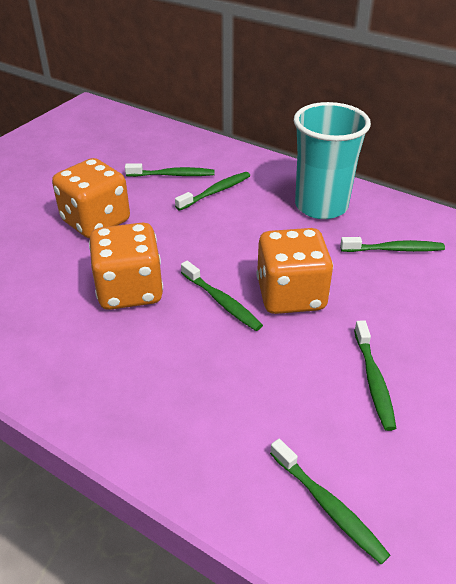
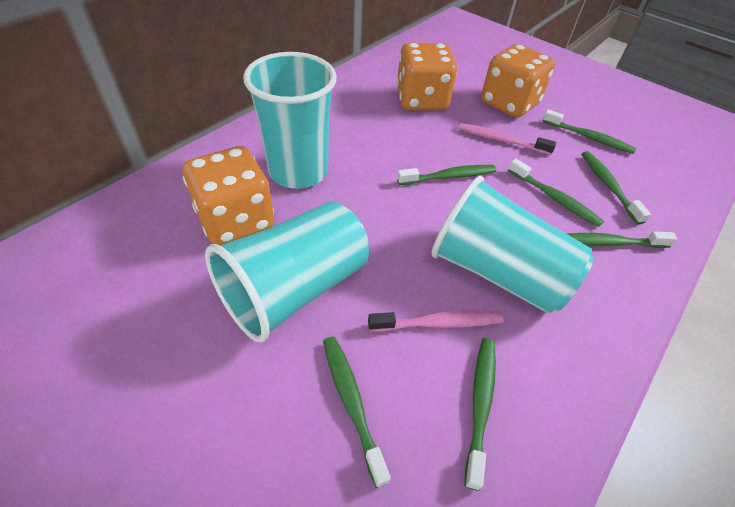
green toothbrush: 6 -> 7
pink toothbrush: 0 -> 2
turquoise cup: 1 -> 3

